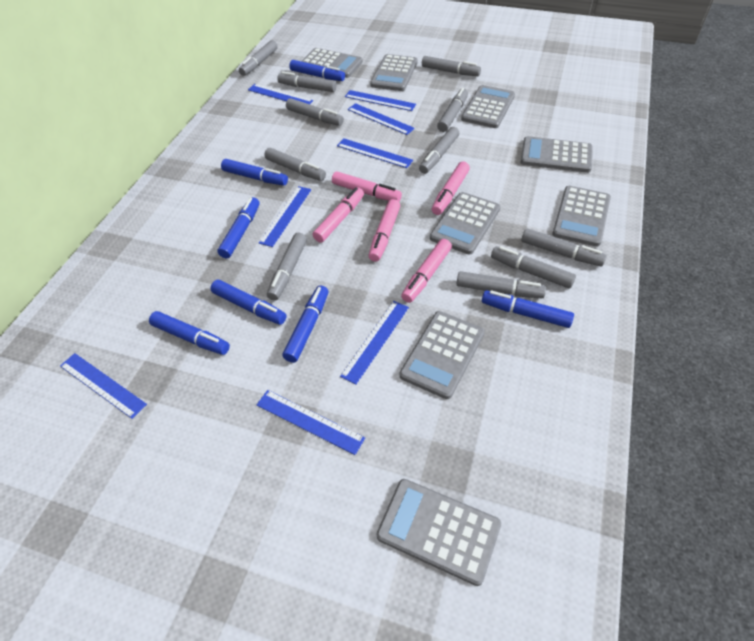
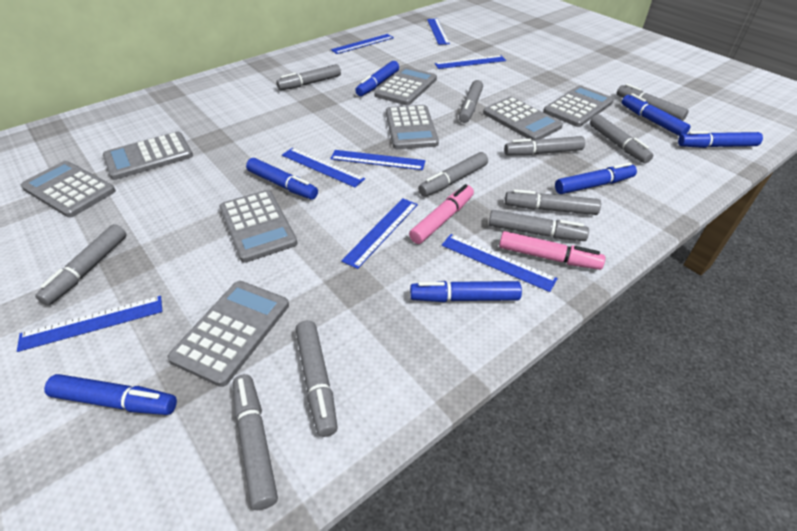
pink marker: 5 -> 2

